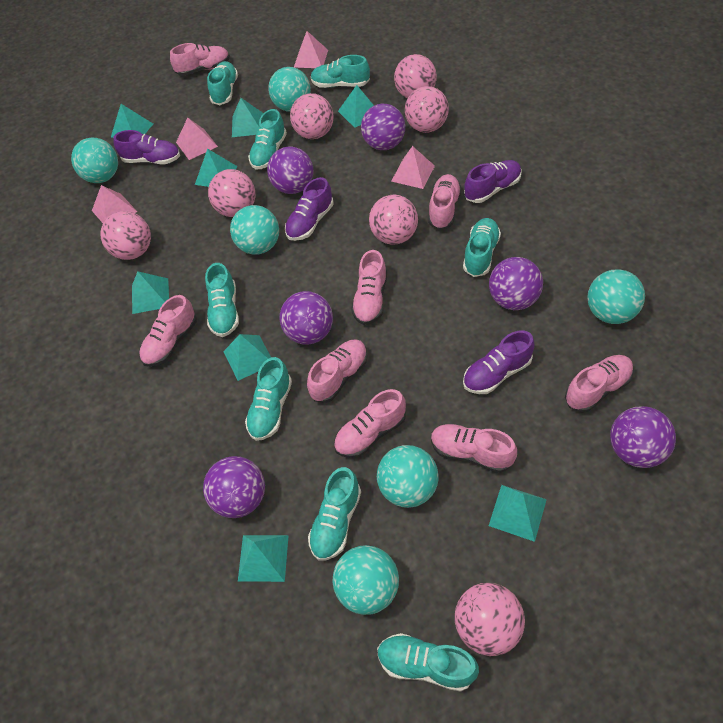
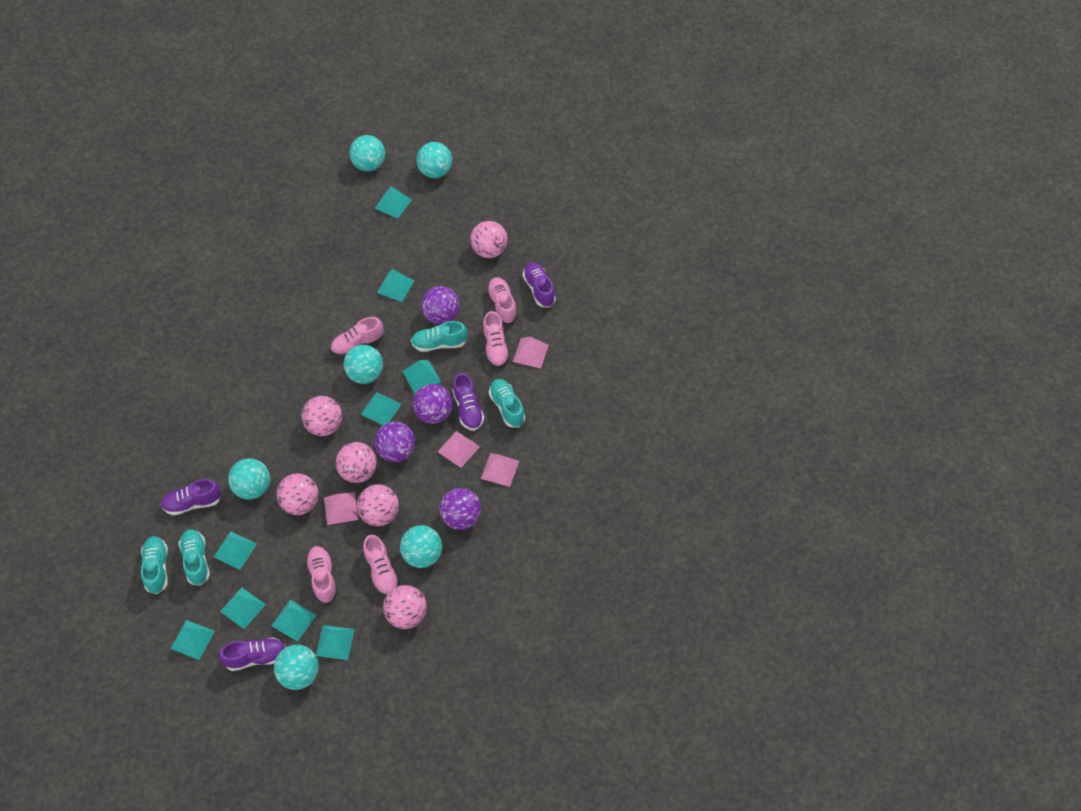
pink ball: 7 -> 6
pink shoe: 8 -> 5
purple ball: 6 -> 4
turquoise pyramid: 8 -> 9
turquoise shoe: 8 -> 4

